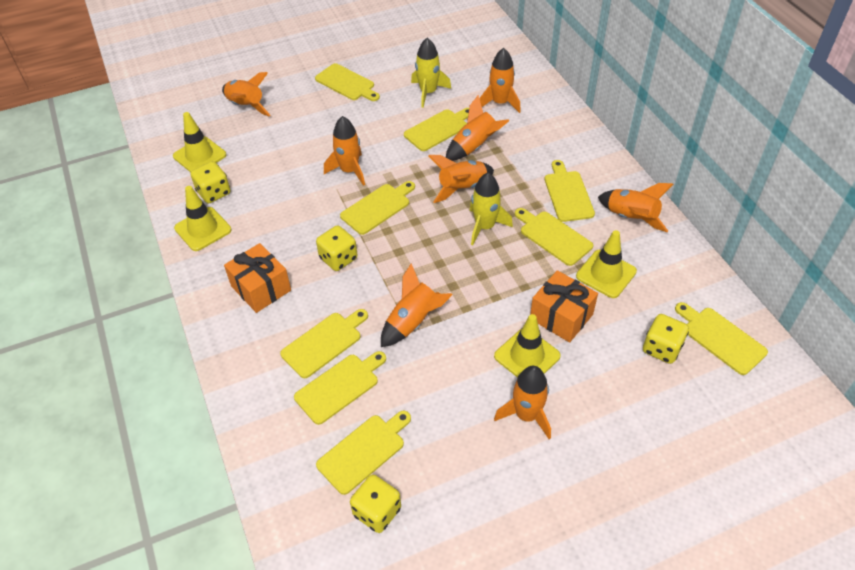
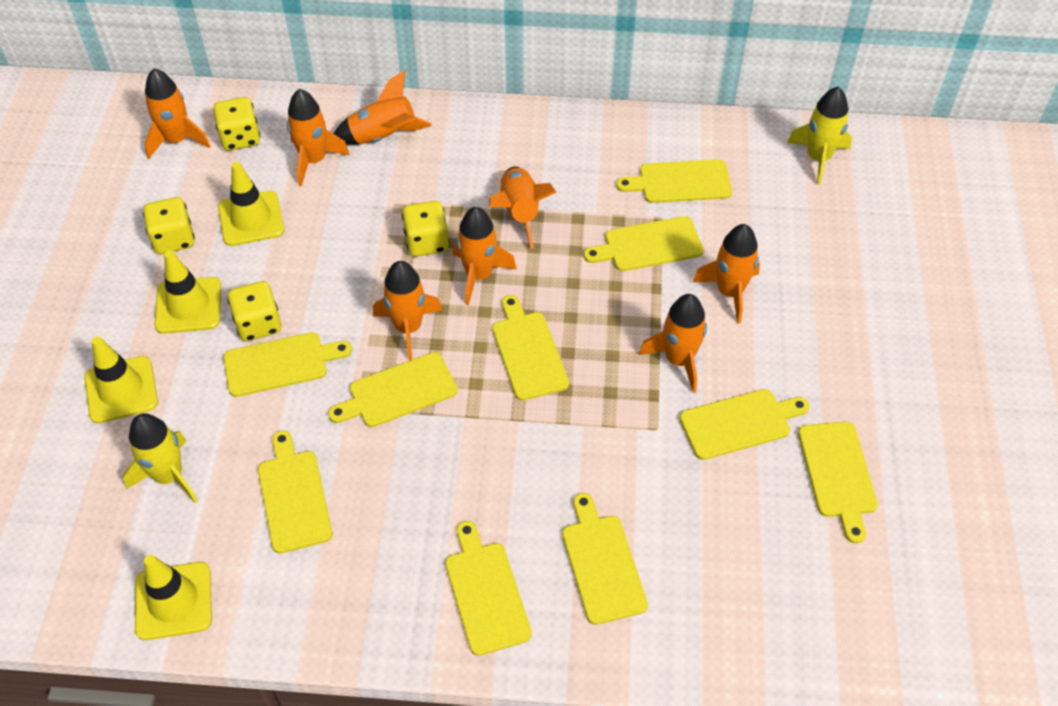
orange gift: 2 -> 0
yellow cutting board: 9 -> 10

